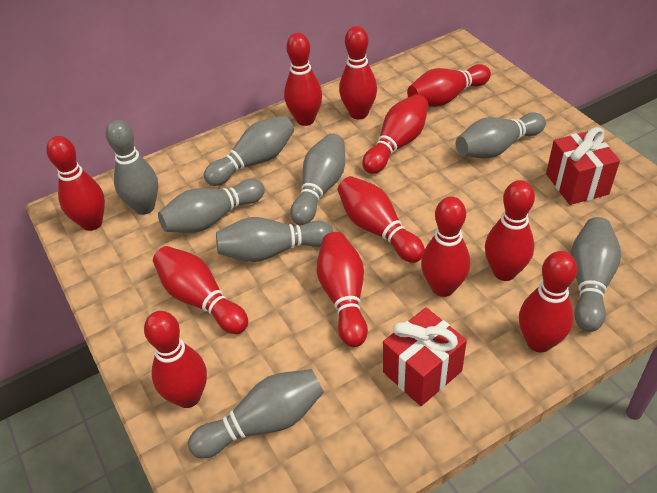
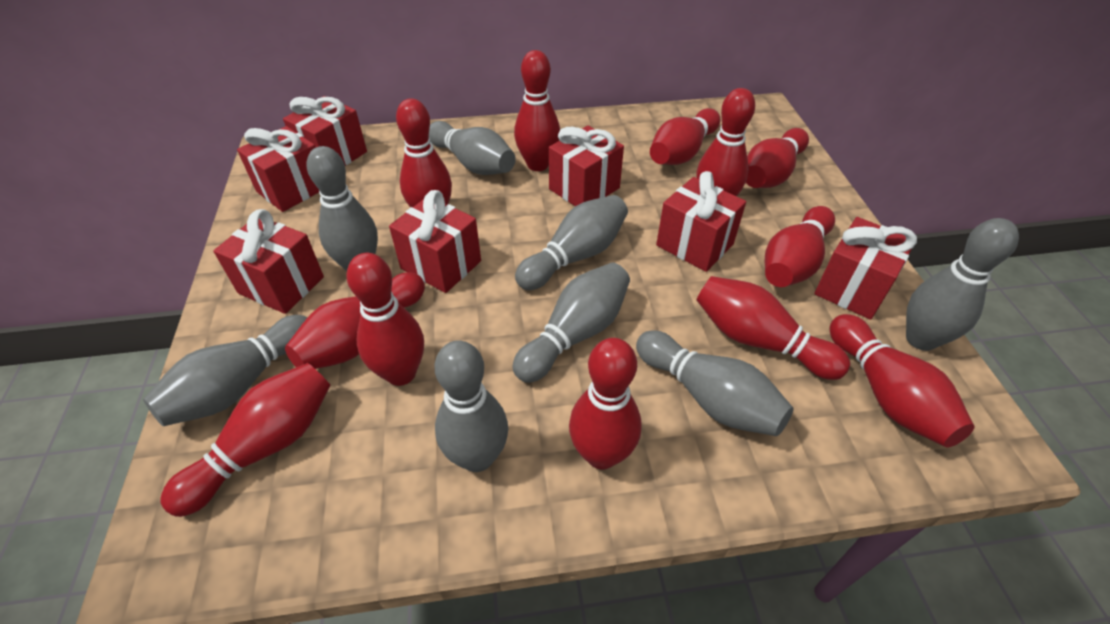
red gift: 2 -> 7

